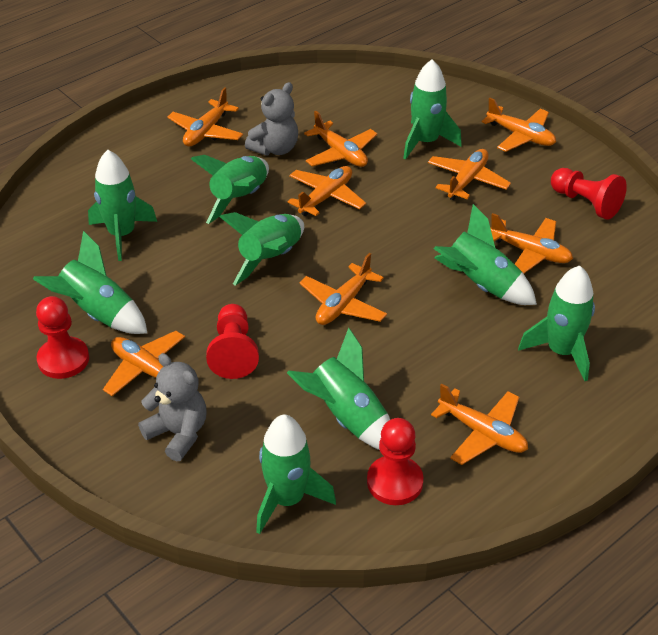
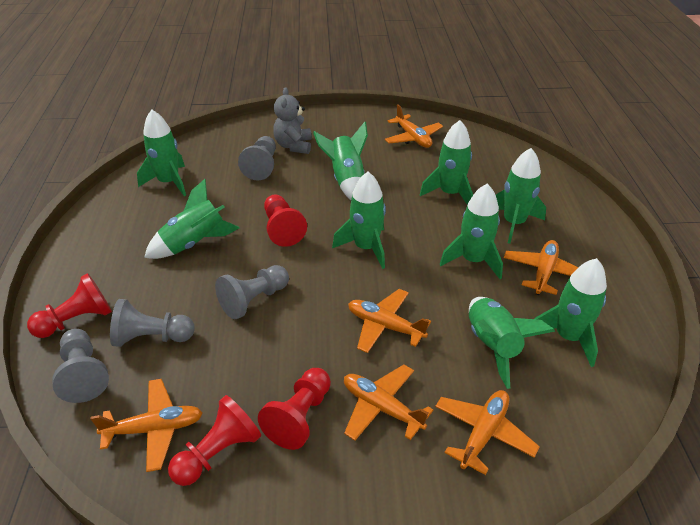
grey pawn: 0 -> 4
grey teddy bear: 2 -> 1
orange plane: 9 -> 6

